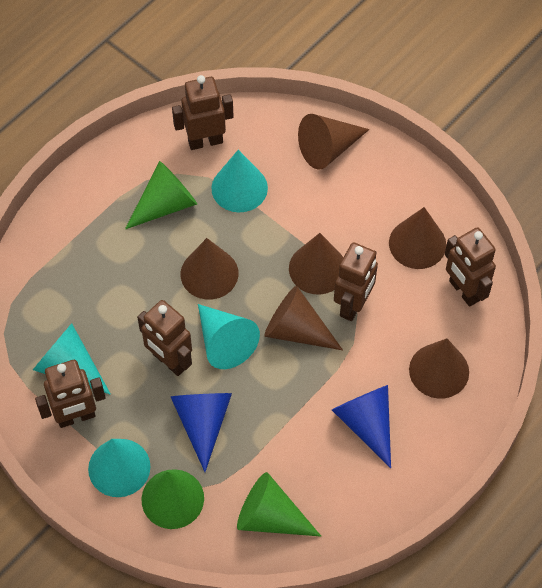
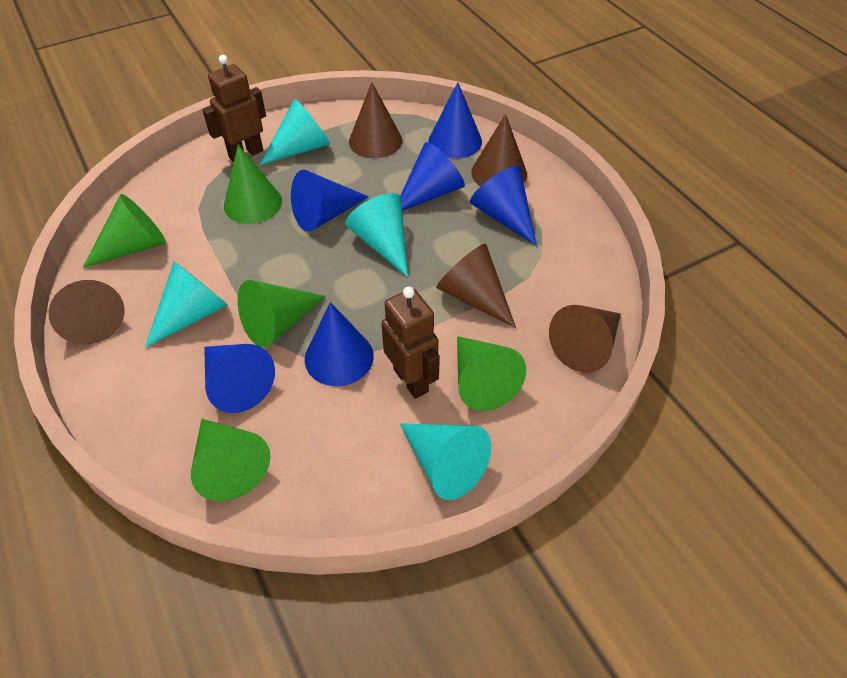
blue cone: 2 -> 6
brown cone: 6 -> 5
brown robot: 5 -> 2
green cone: 3 -> 5

